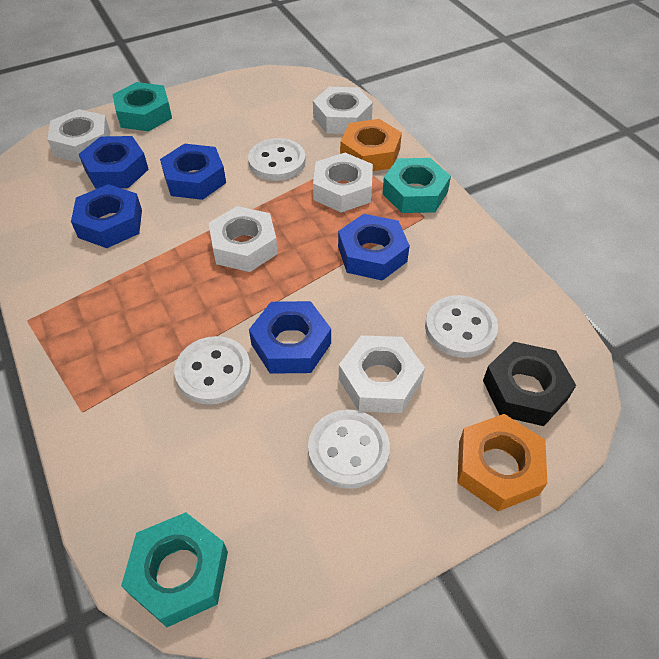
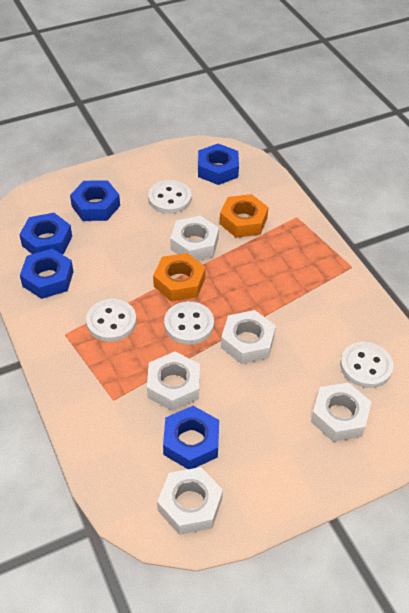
black nut: 1 -> 0
turquoise nut: 3 -> 0

